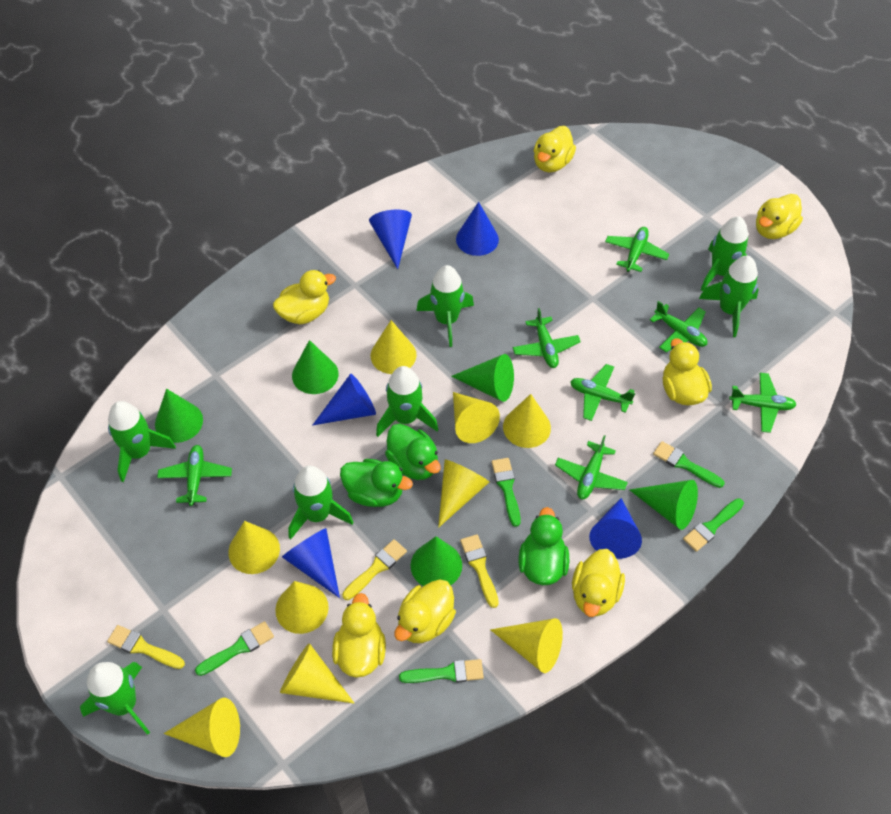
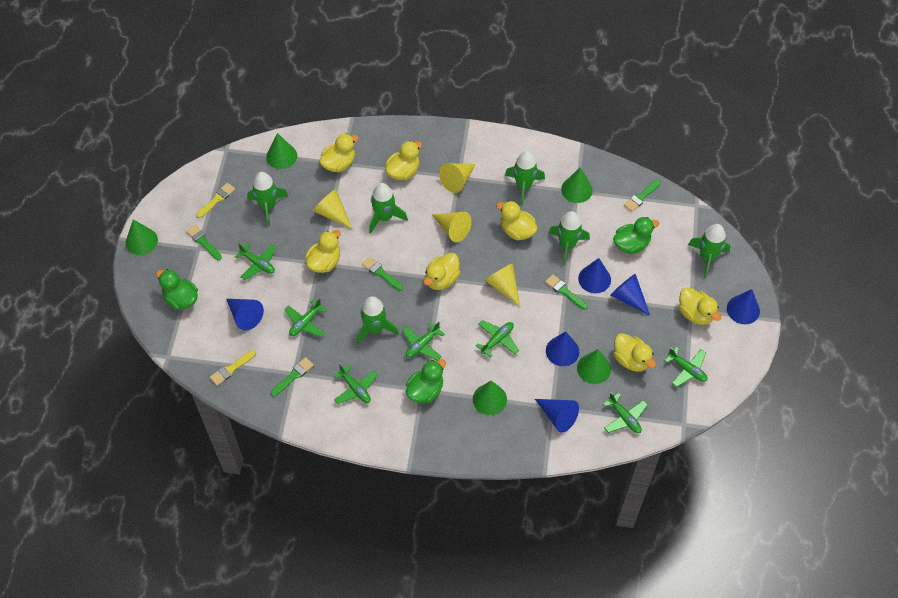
blue cone: 5 -> 6
green rocket: 7 -> 6
yellow brush: 3 -> 2
yellow cone: 9 -> 4

